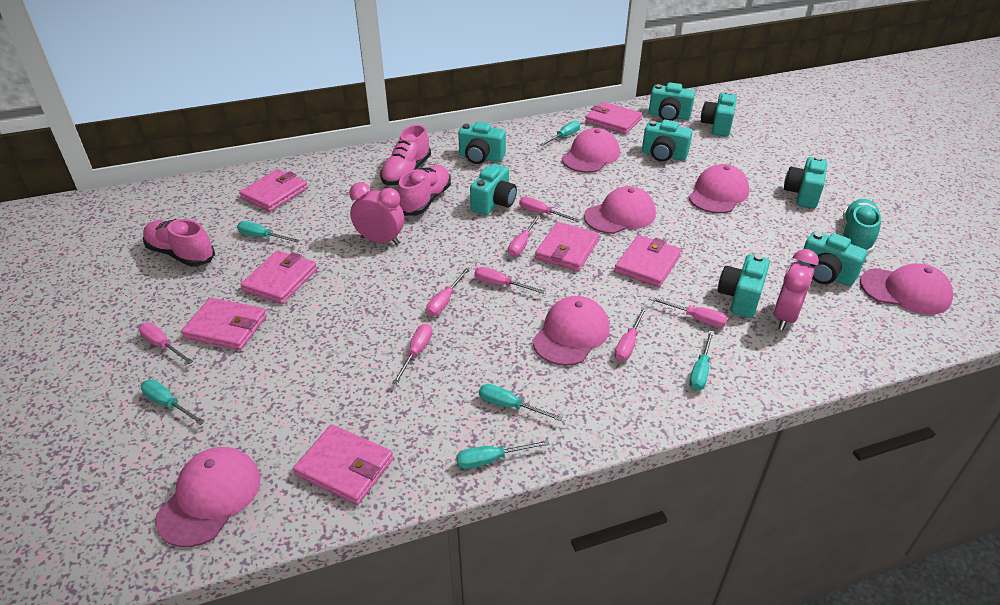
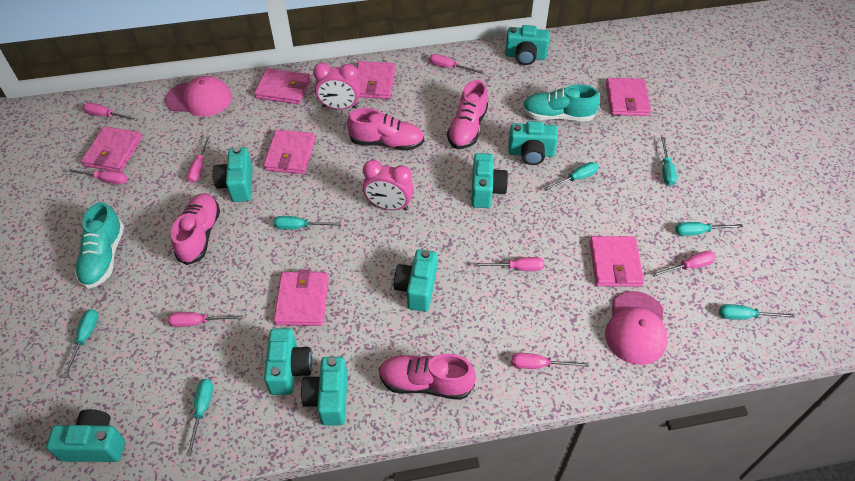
pink cap: 6 -> 2
pink shoe: 3 -> 4
turquoise screwdriver: 6 -> 7
turquoise shoe: 1 -> 2

